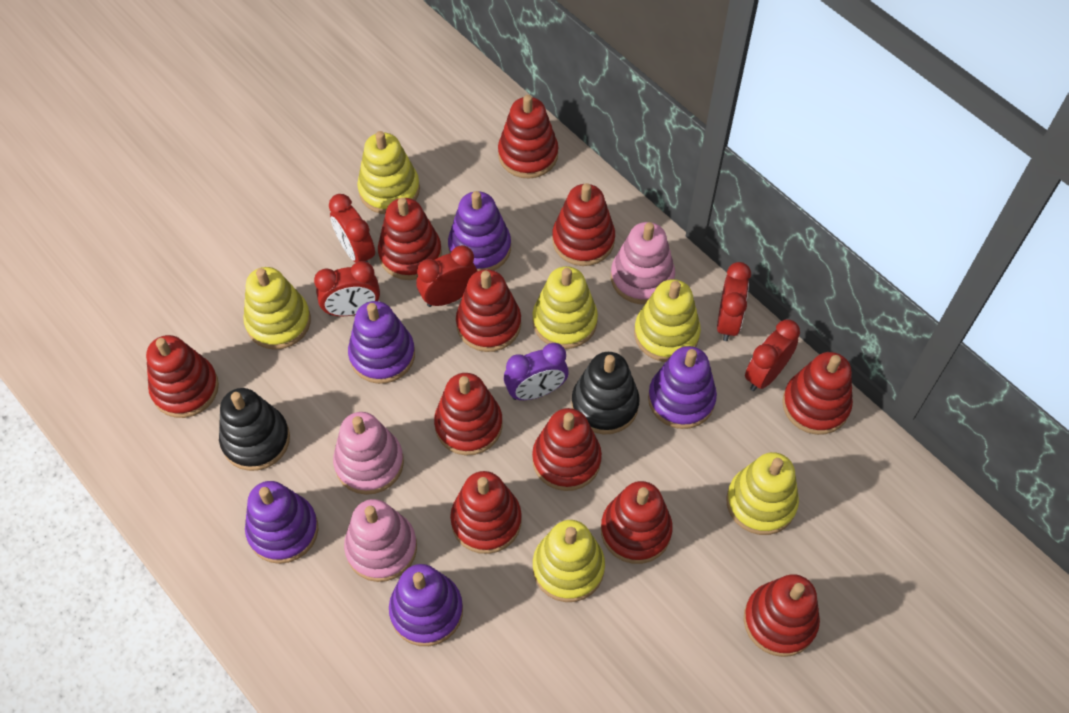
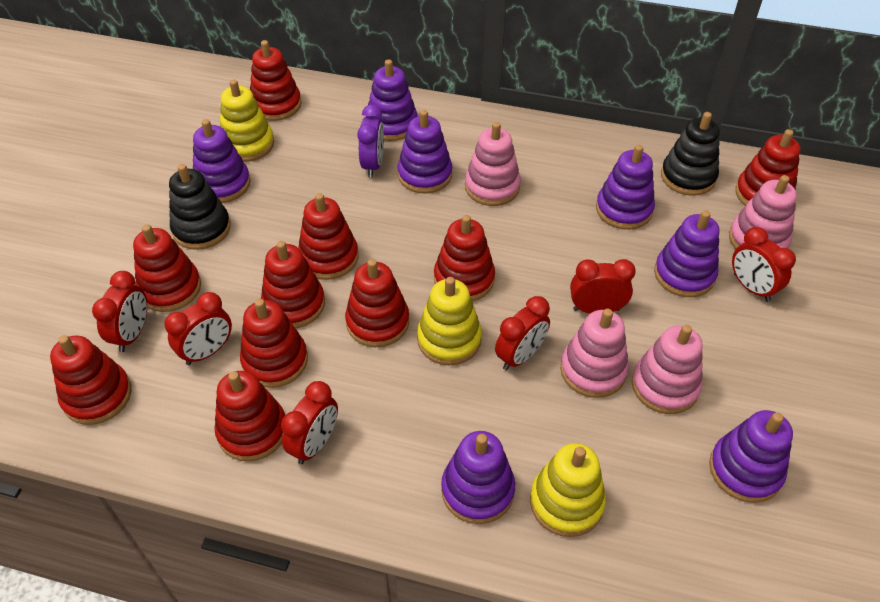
pink stacking toy: 3 -> 4
purple stacking toy: 5 -> 7
red clock: 5 -> 6
red stacking toy: 11 -> 10
yellow stacking toy: 6 -> 3

